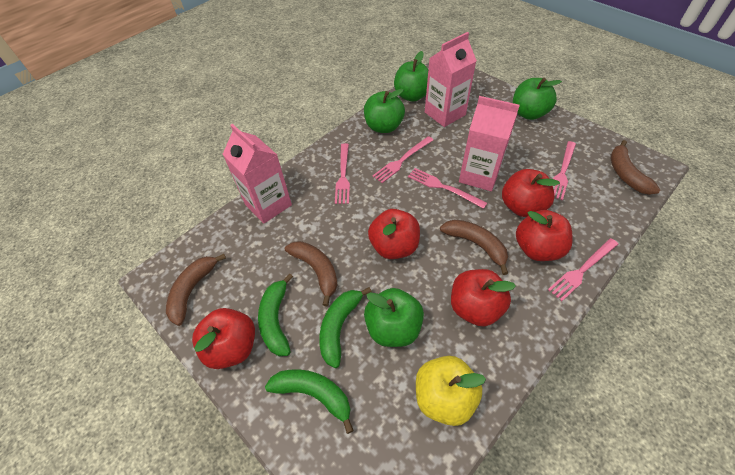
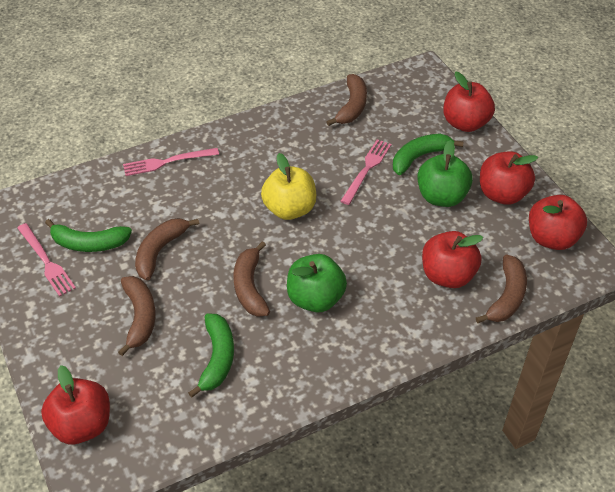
brown banana: 4 -> 5
green apple: 4 -> 2
pink carton: 3 -> 0
pink fork: 5 -> 3

